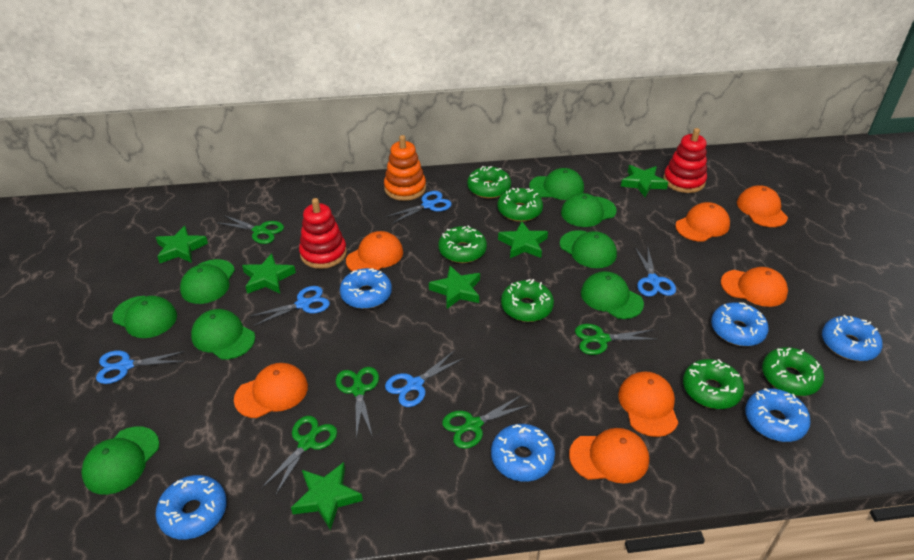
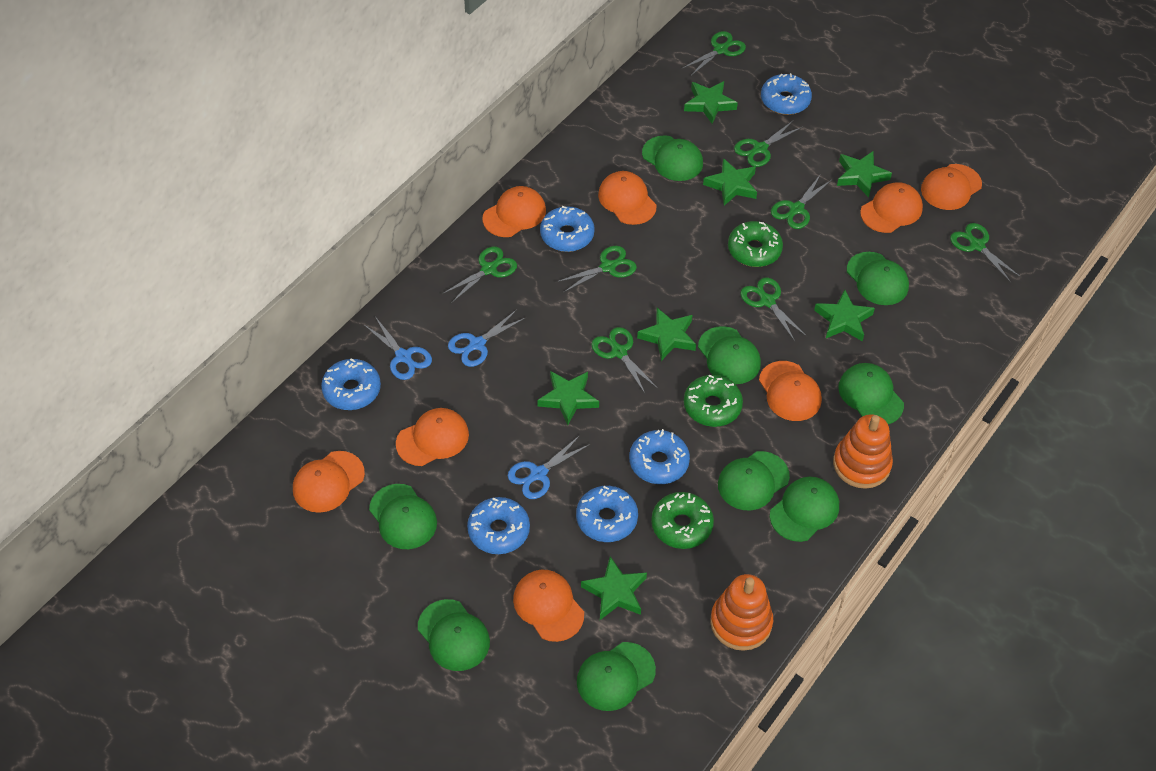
blue scissors: 5 -> 3
green cap: 8 -> 9
green donut: 6 -> 3
green scissors: 5 -> 8
green star: 6 -> 7
orange cap: 7 -> 8
orange stacking toy: 1 -> 2
red stacking toy: 2 -> 0

